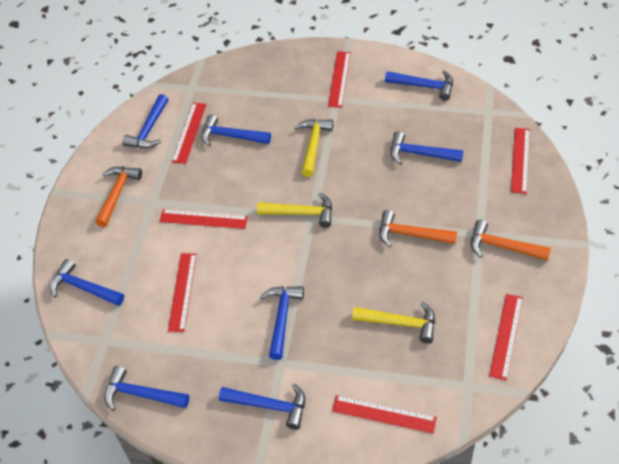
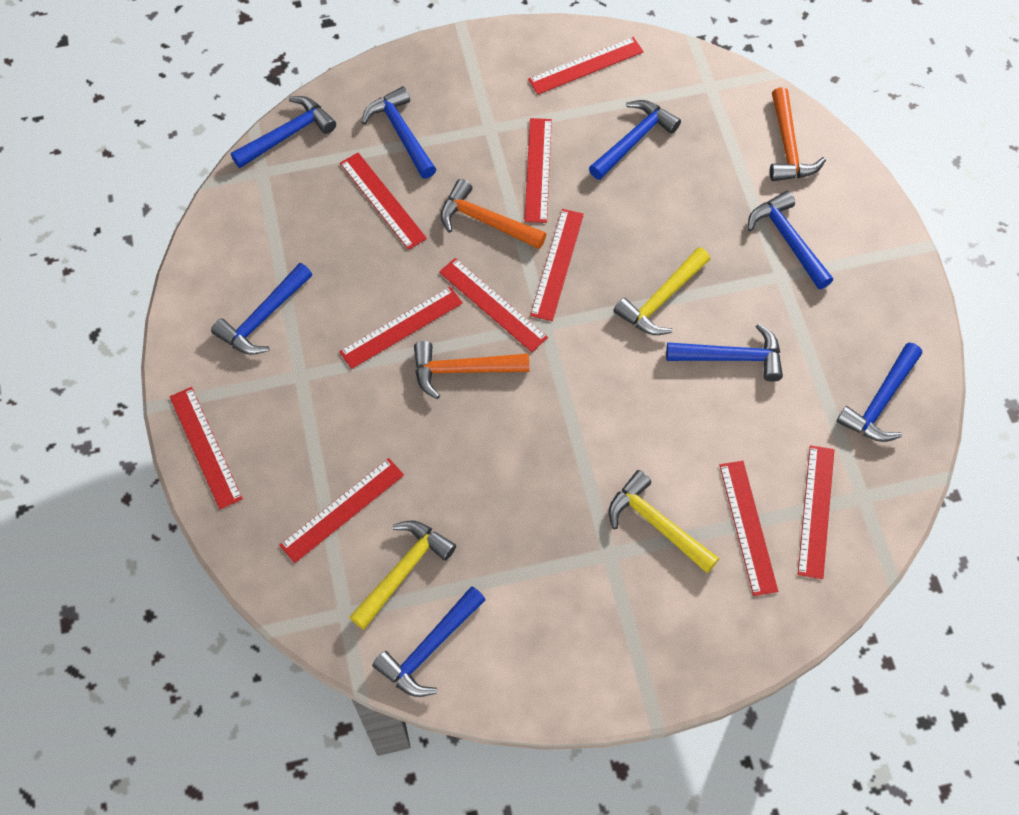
red ruler: 7 -> 10

